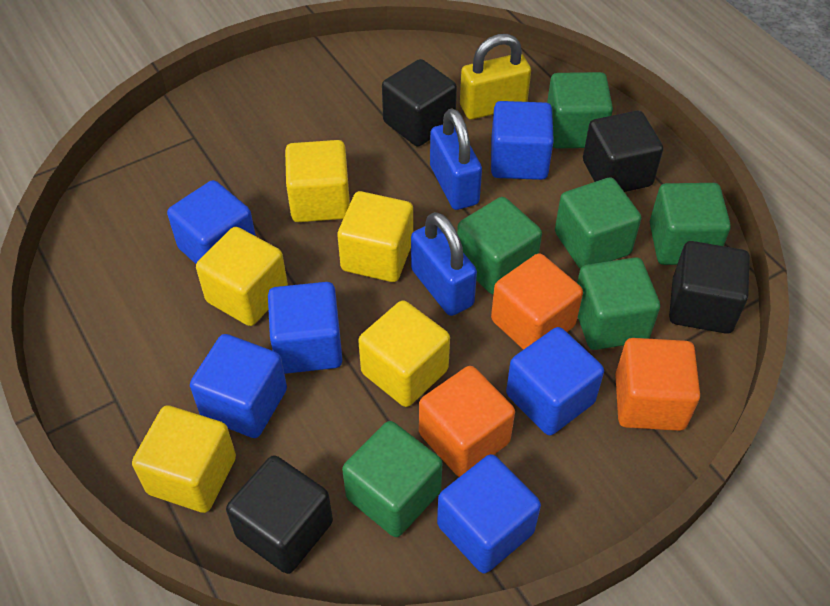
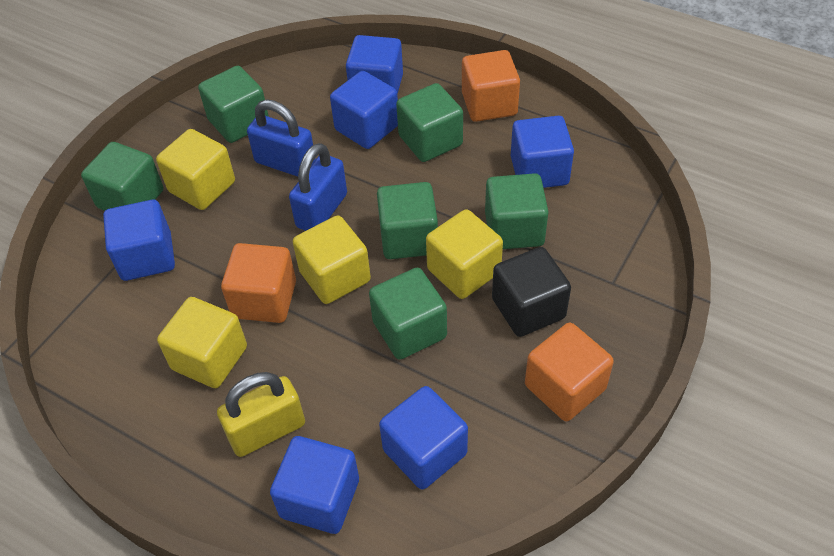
black cube: 4 -> 1
yellow cube: 5 -> 4

